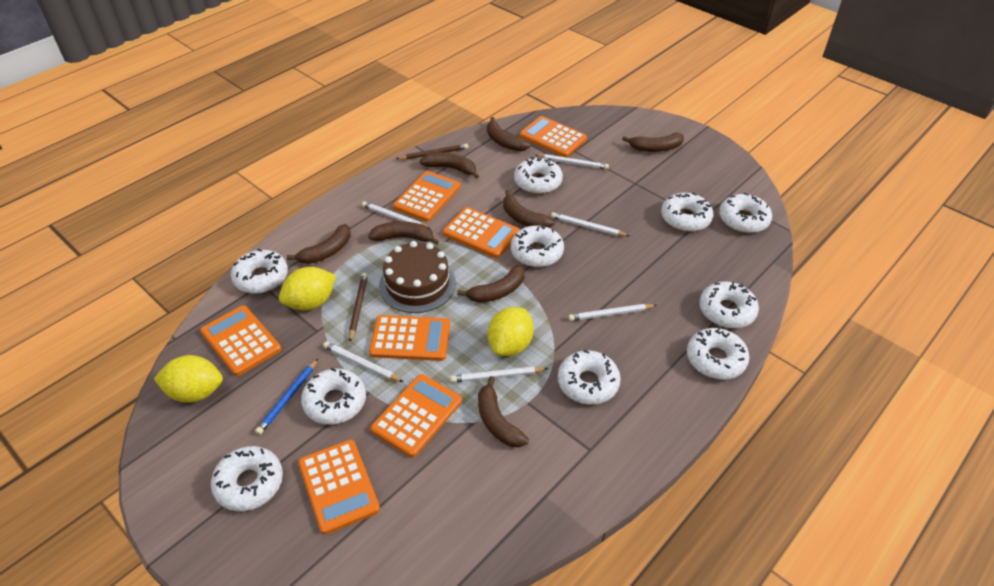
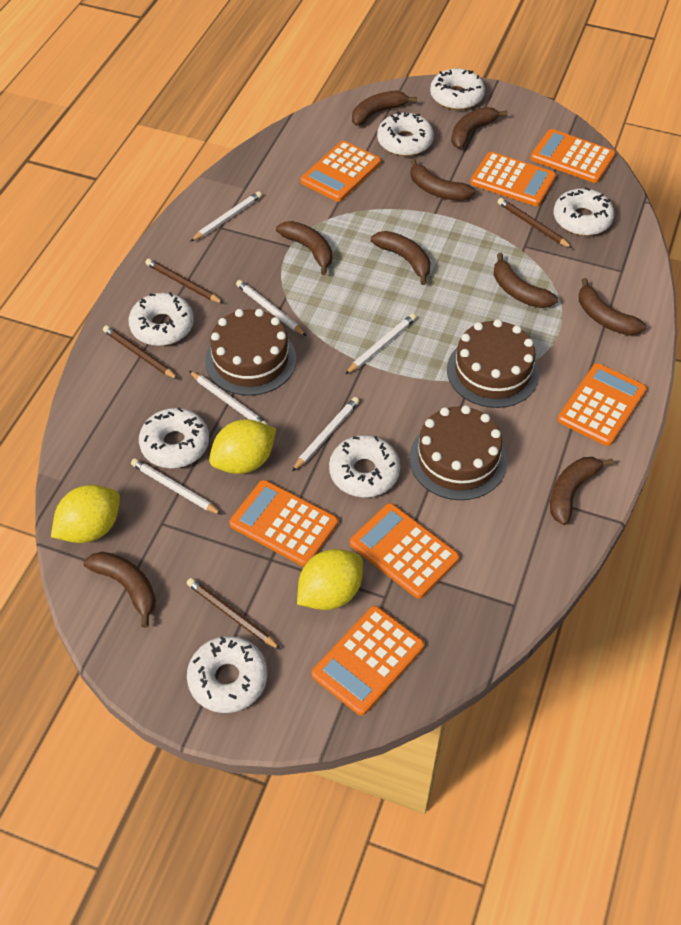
blue pencil: 1 -> 0
brown banana: 8 -> 9
brown cake: 1 -> 3
brown pencil: 2 -> 4
white donut: 10 -> 7

